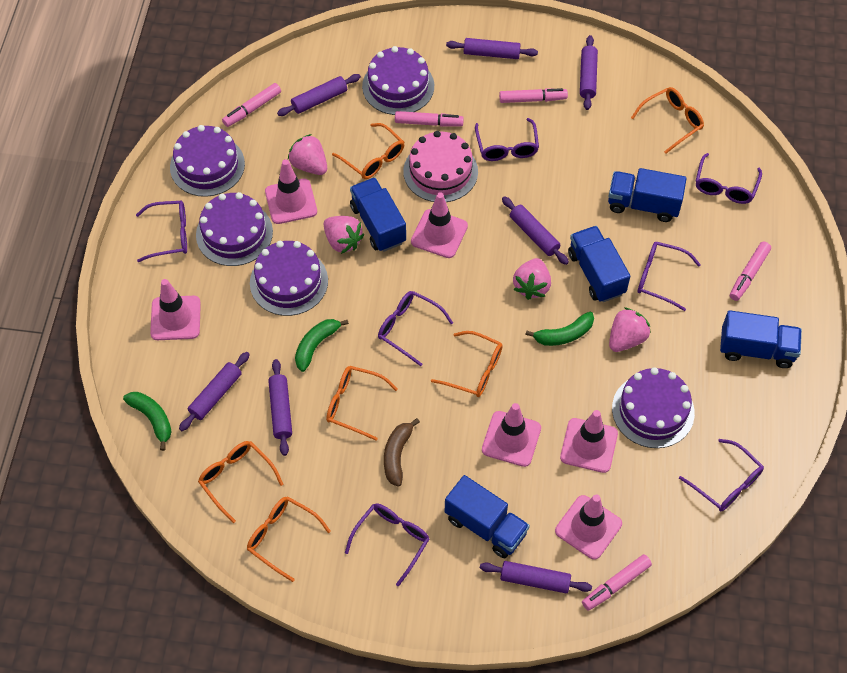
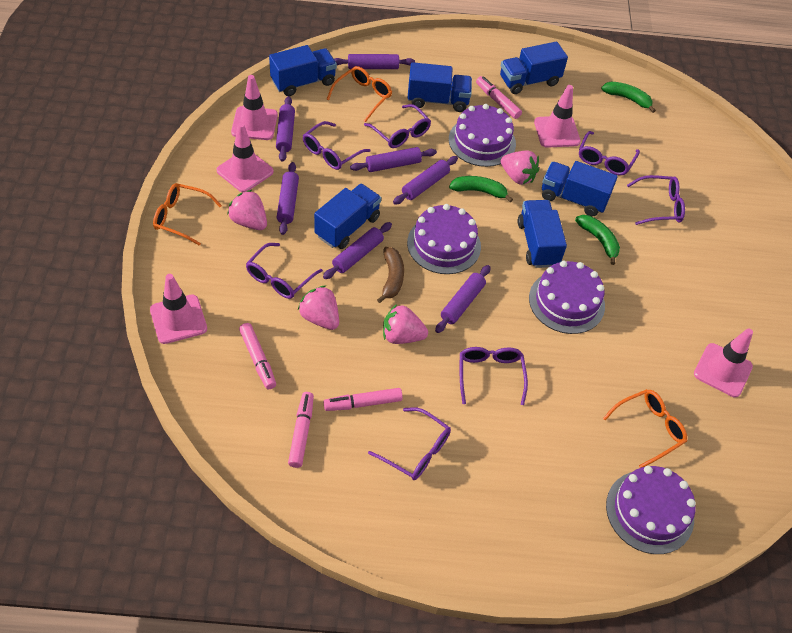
blue truck: 5 -> 6
orange glasses: 6 -> 3
pink cake: 1 -> 0
pink marker: 5 -> 4
pink traffic cone: 6 -> 5
purple cake: 5 -> 4

